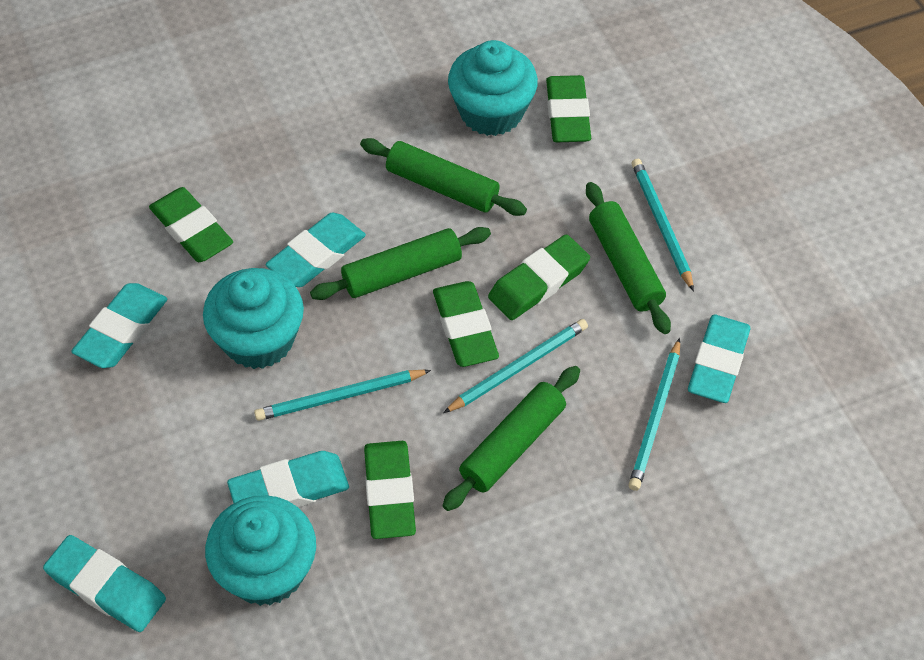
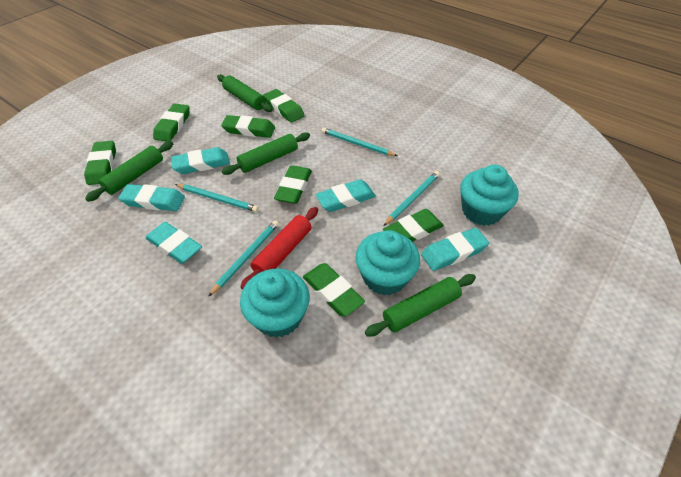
green eraser: 5 -> 7
red rolling pin: 0 -> 1

